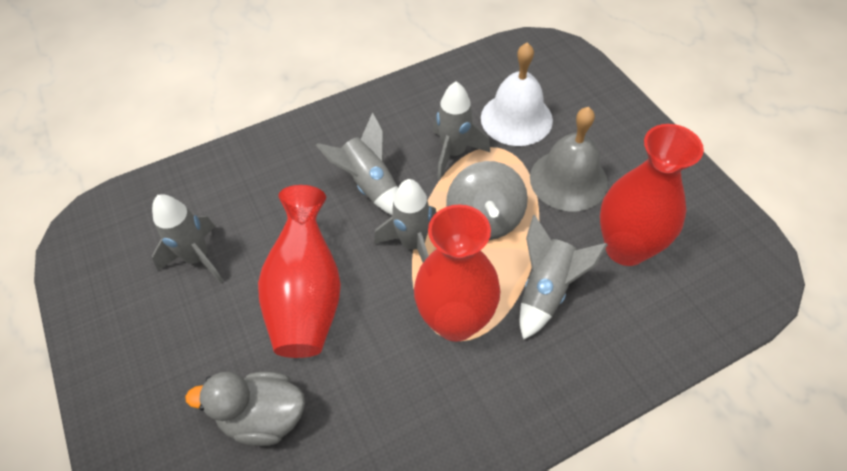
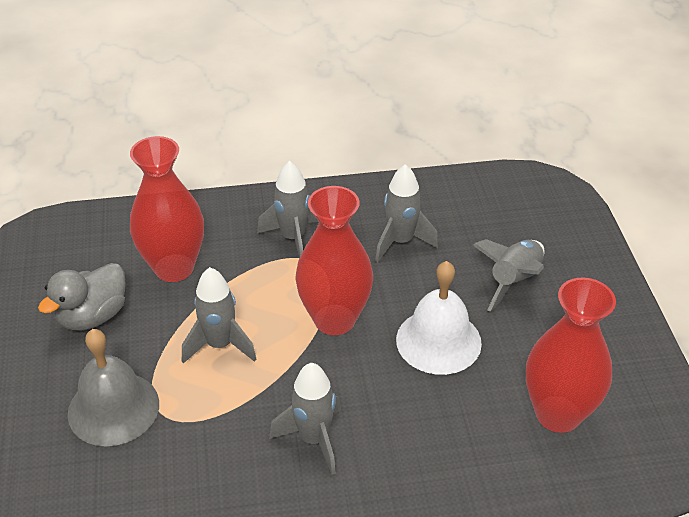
grey spinning top: 1 -> 0

